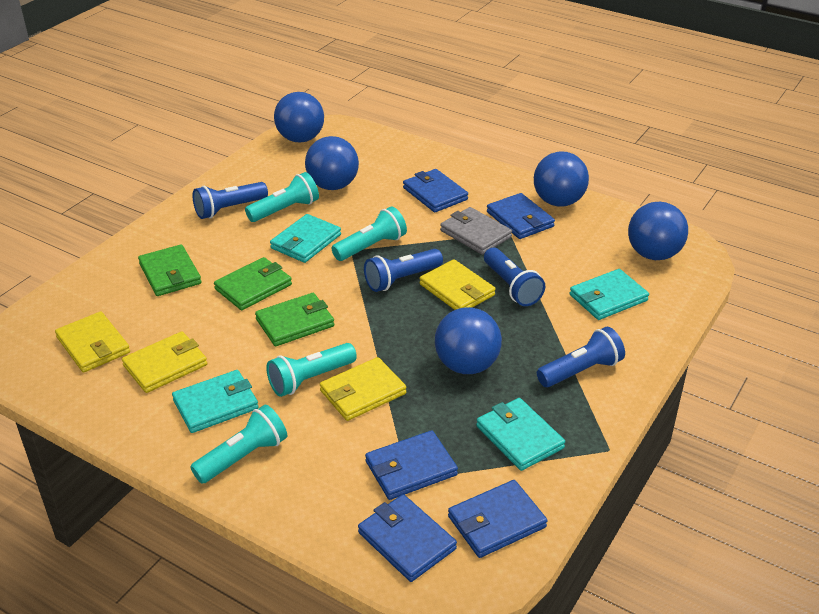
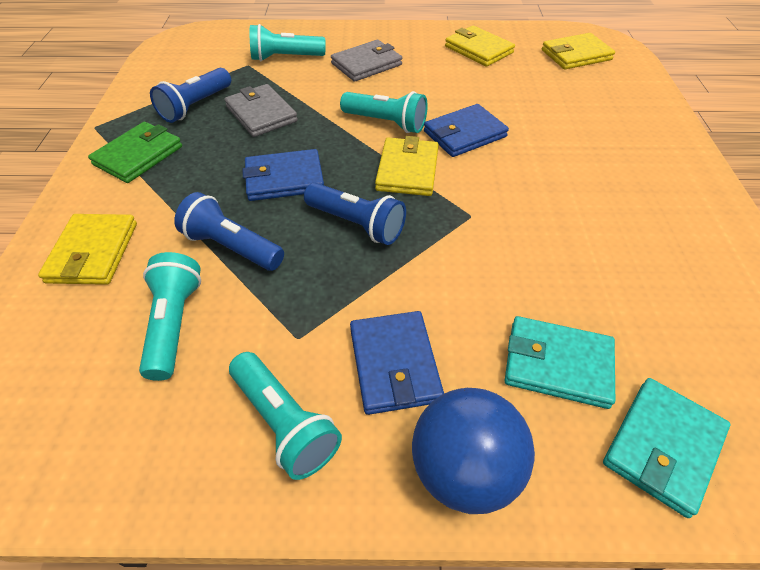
blue ball: 5 -> 1
blue flashlight: 4 -> 3
blue wallet: 5 -> 3
green wallet: 3 -> 1
grey wallet: 1 -> 2
turquoise wallet: 4 -> 2

